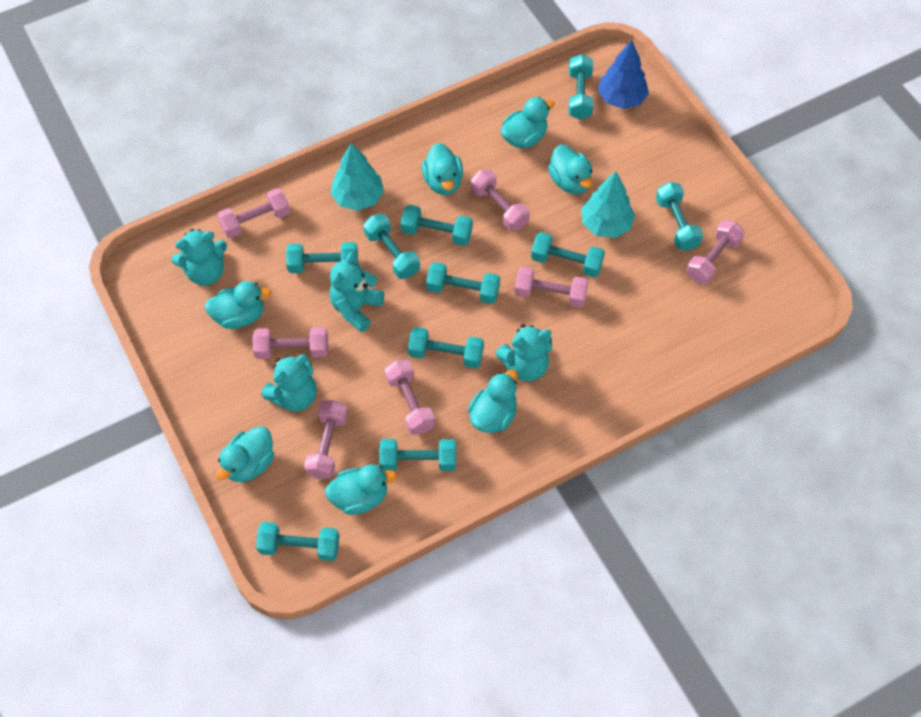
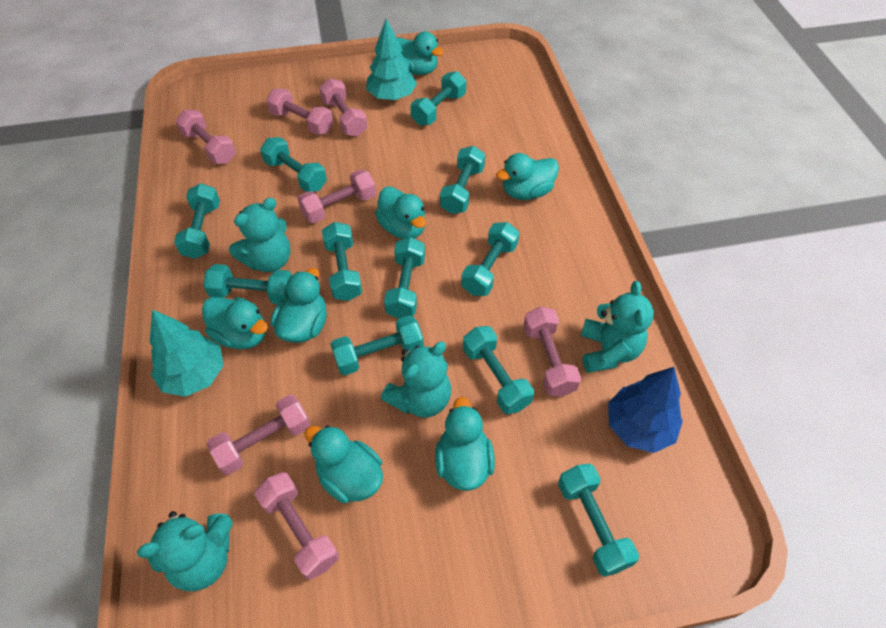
turquoise dumbbell: 10 -> 11

